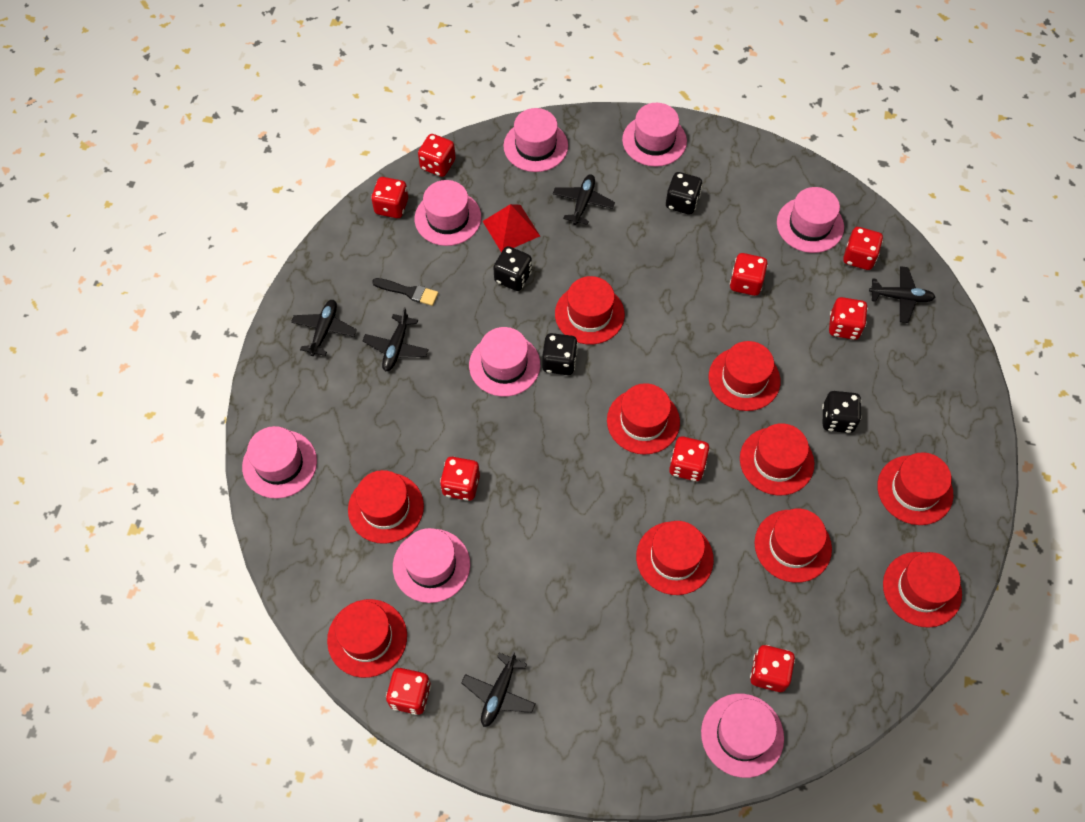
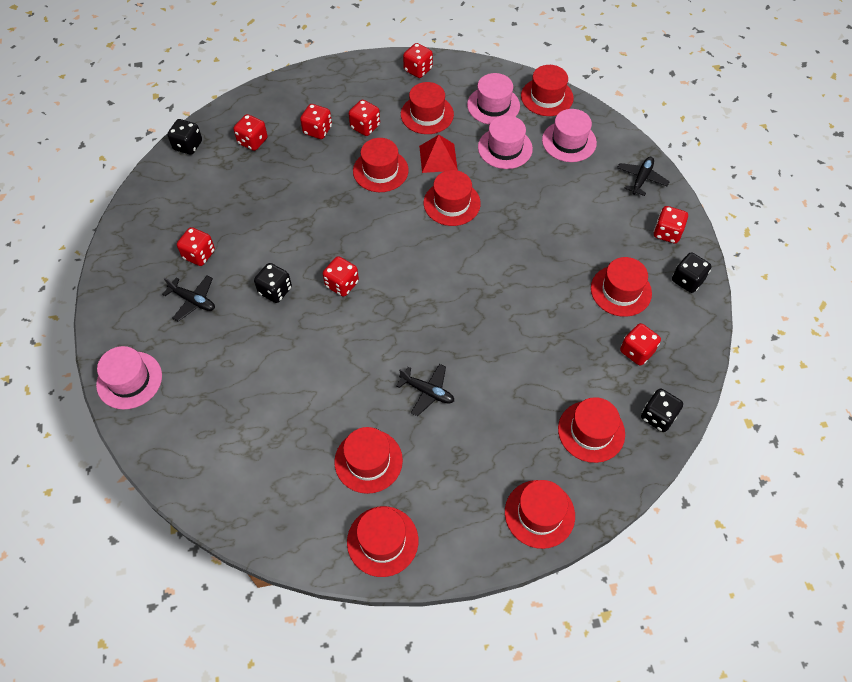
black brush: 1 -> 0
black plane: 5 -> 3
pink hat: 8 -> 4
red dice: 9 -> 8
red hat: 10 -> 9

